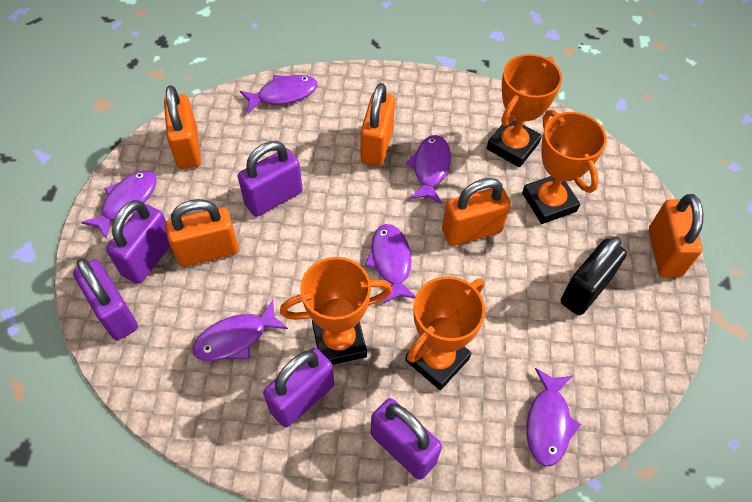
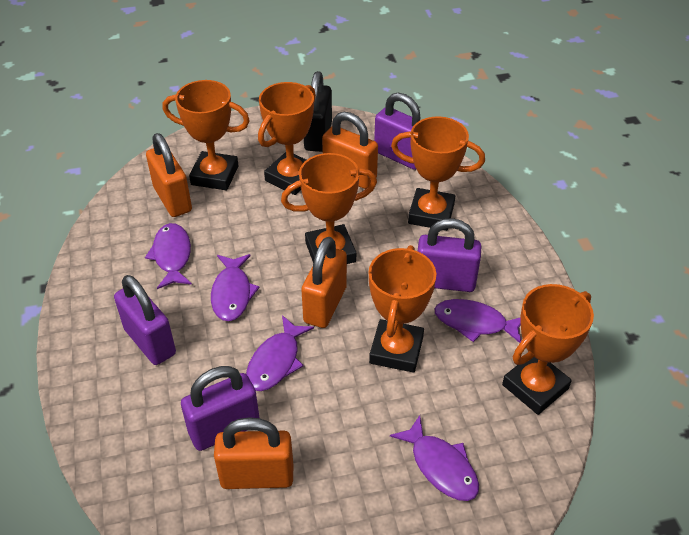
orange padlock: 5 -> 4
orange trophy: 4 -> 6
purple fish: 6 -> 5
purple padlock: 5 -> 4

